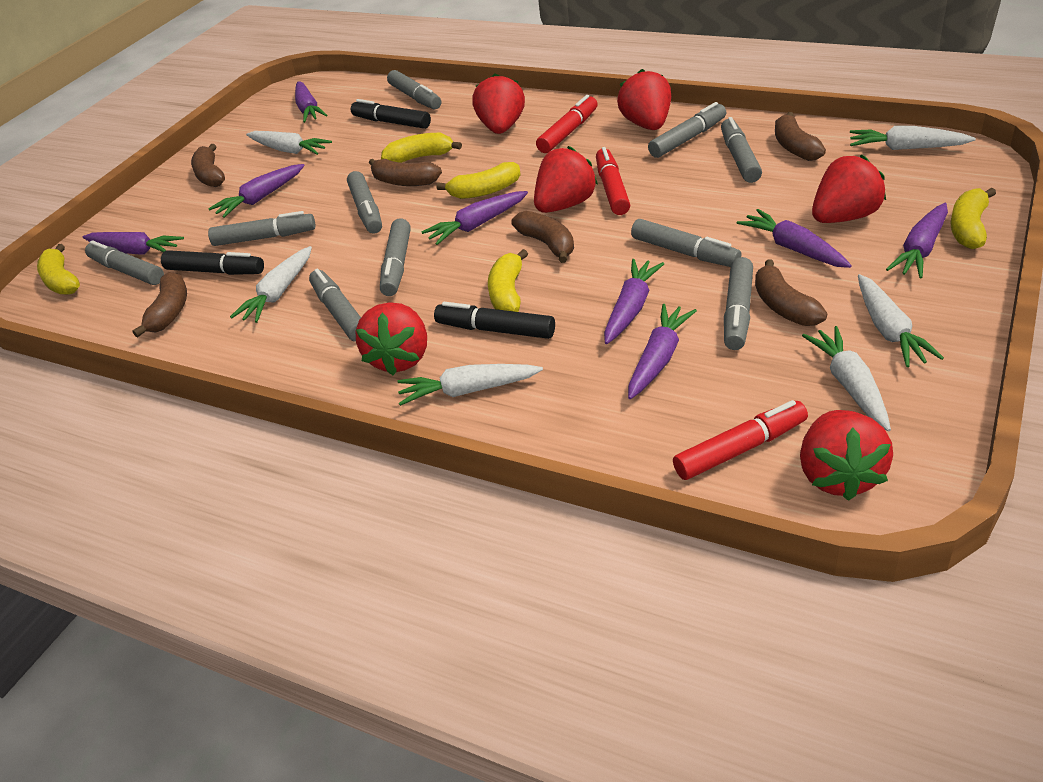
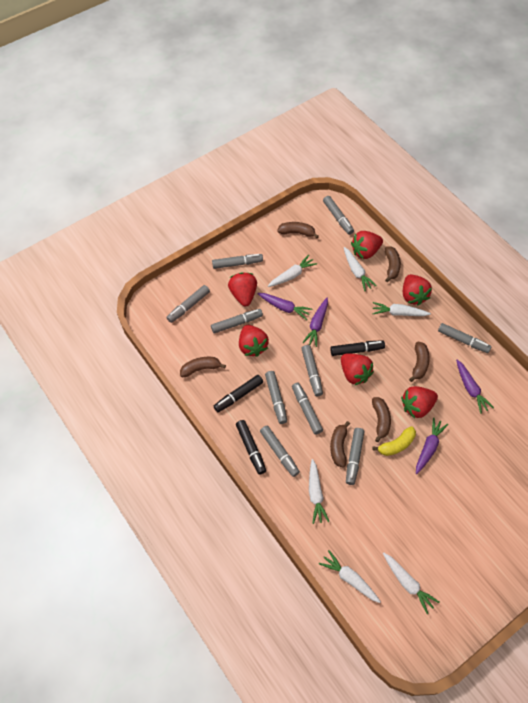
purple carrot: 8 -> 4
red marker: 3 -> 0
yellow banana: 5 -> 1

